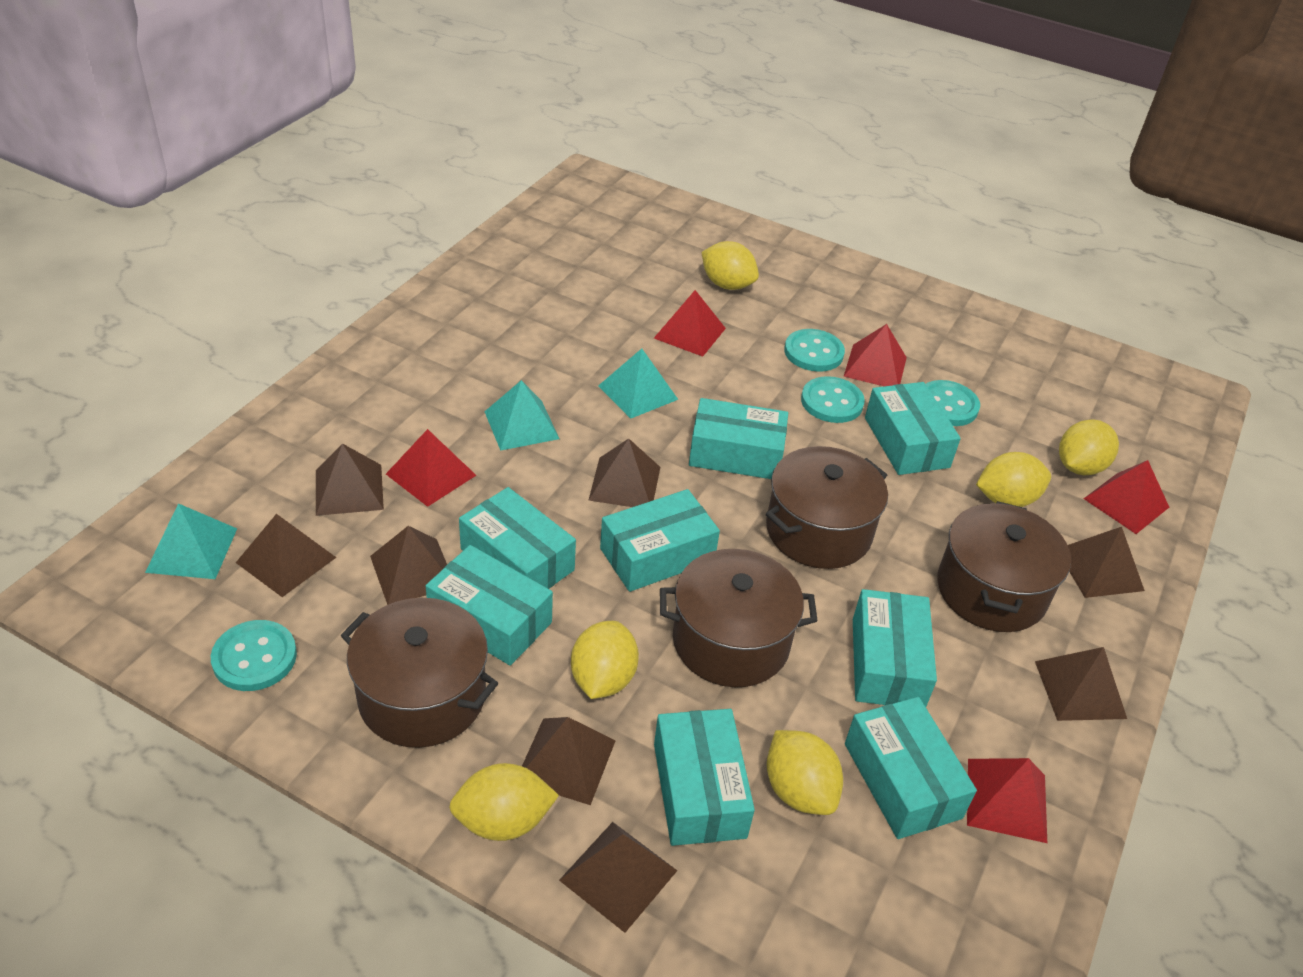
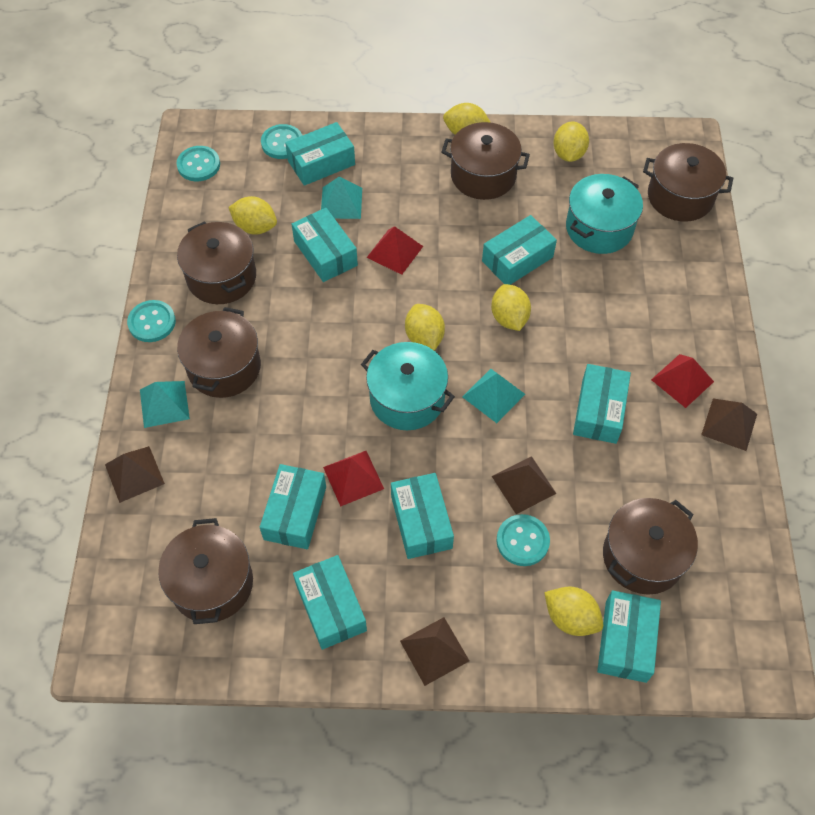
brown pot: 4 -> 6
brown pyramid: 8 -> 4
red pyramid: 5 -> 3
turquoise pot: 0 -> 2

